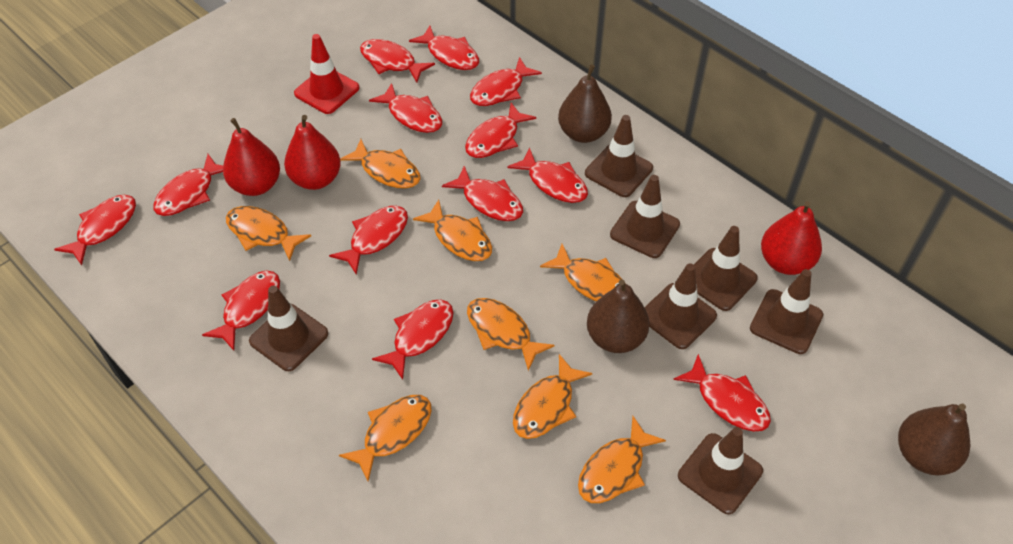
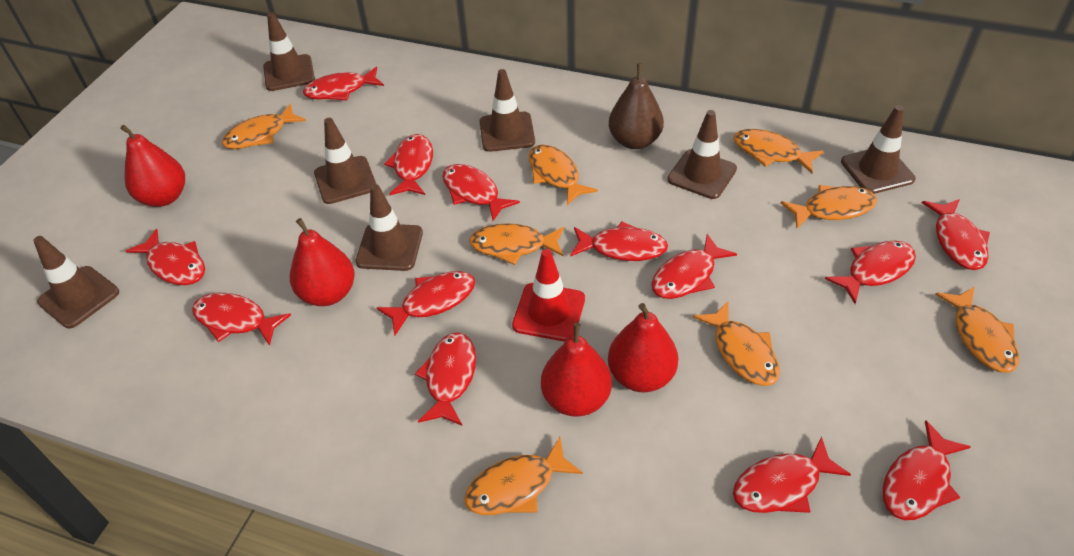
brown pear: 3 -> 1
red pear: 3 -> 4

